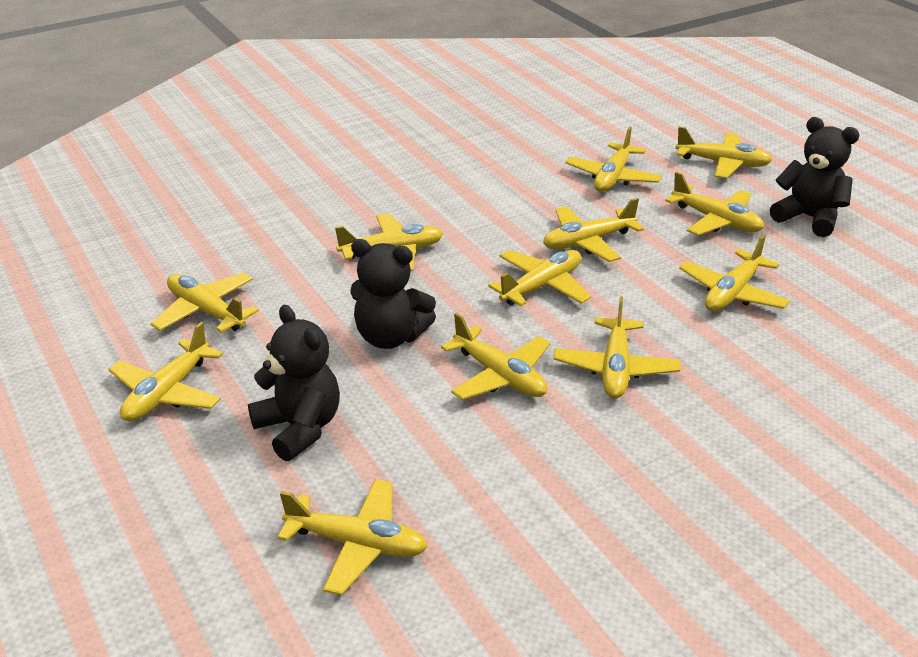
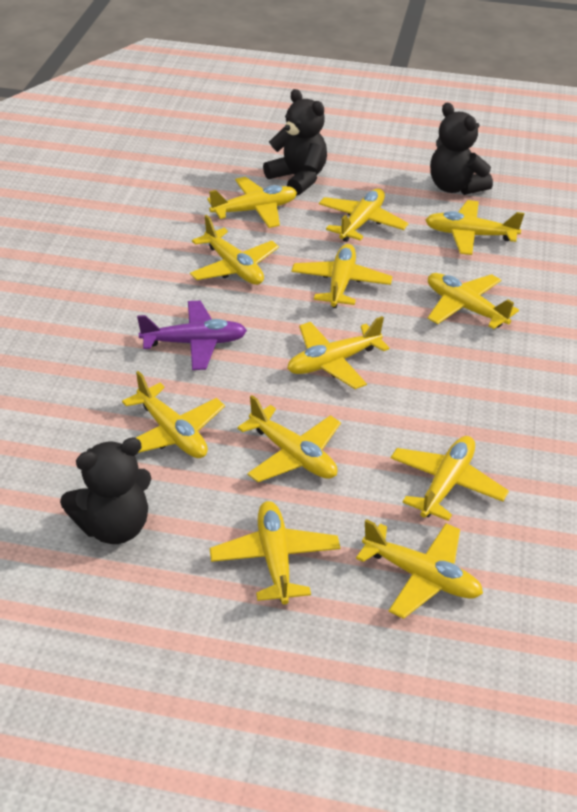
purple plane: 0 -> 1

